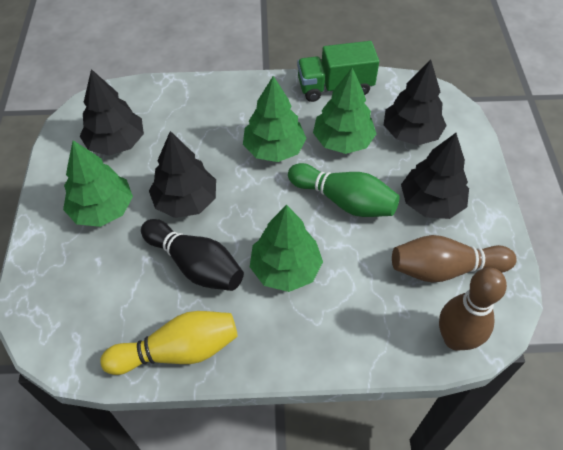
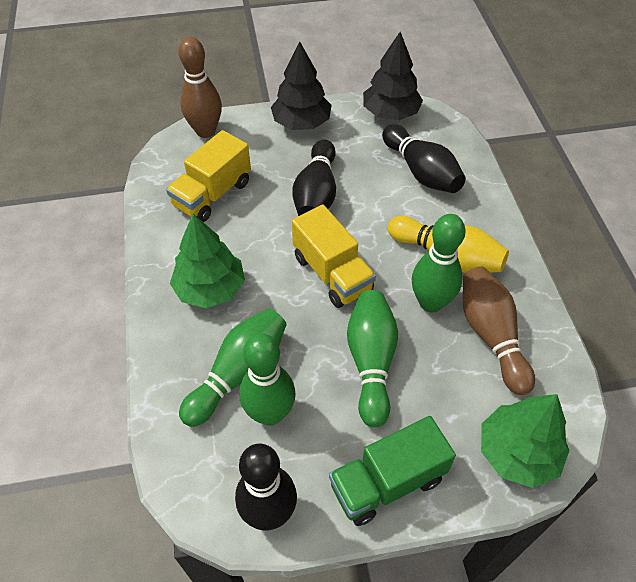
black bowling pin: 1 -> 3
black tree: 4 -> 2
green bowling pin: 1 -> 4
green tree: 4 -> 2
yellow truck: 0 -> 2

